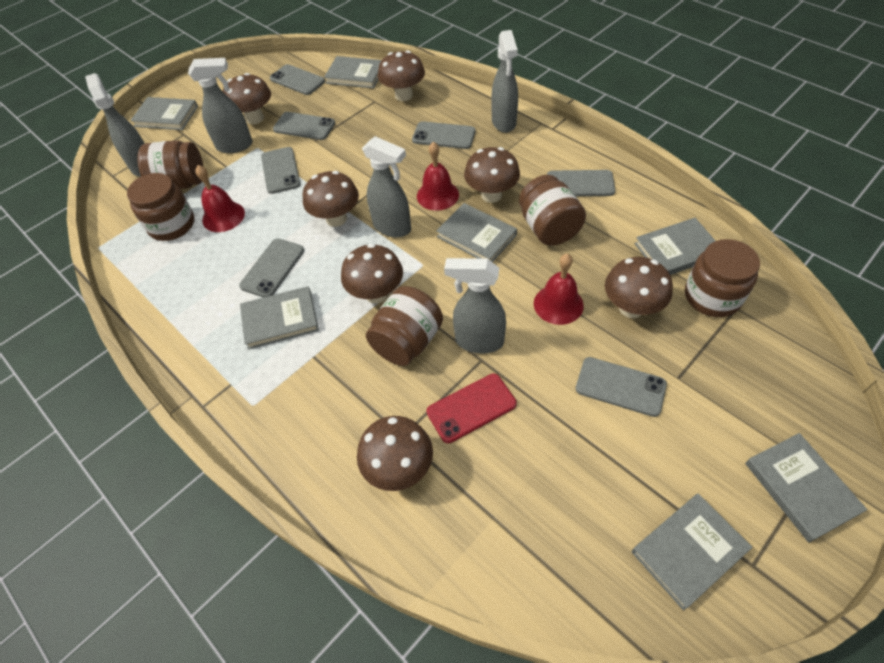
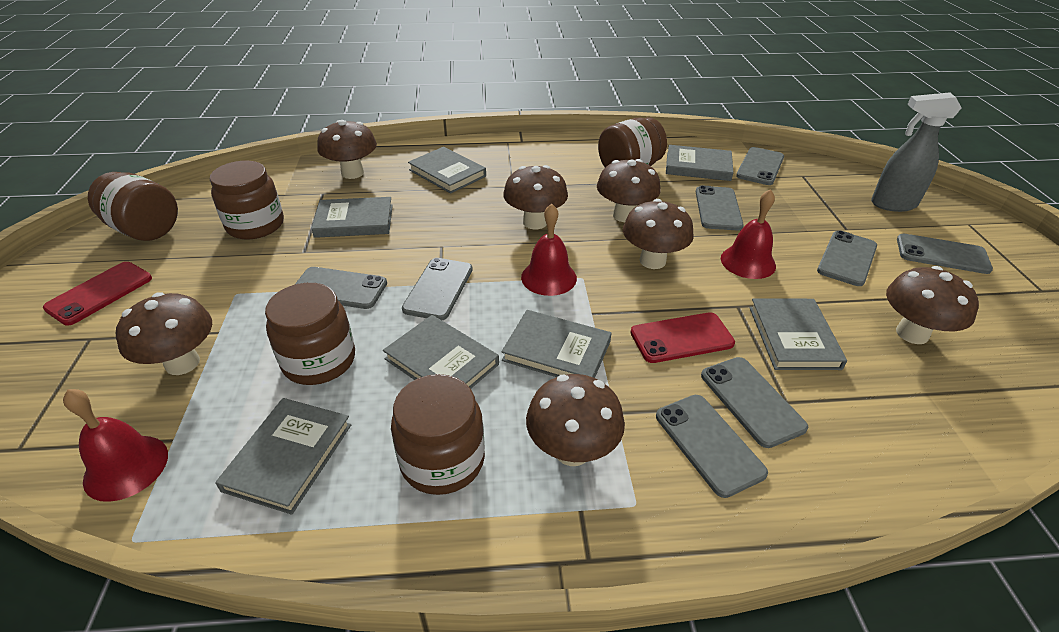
grey phone: 7 -> 8
grey spray bottle: 5 -> 1
red phone: 1 -> 2

